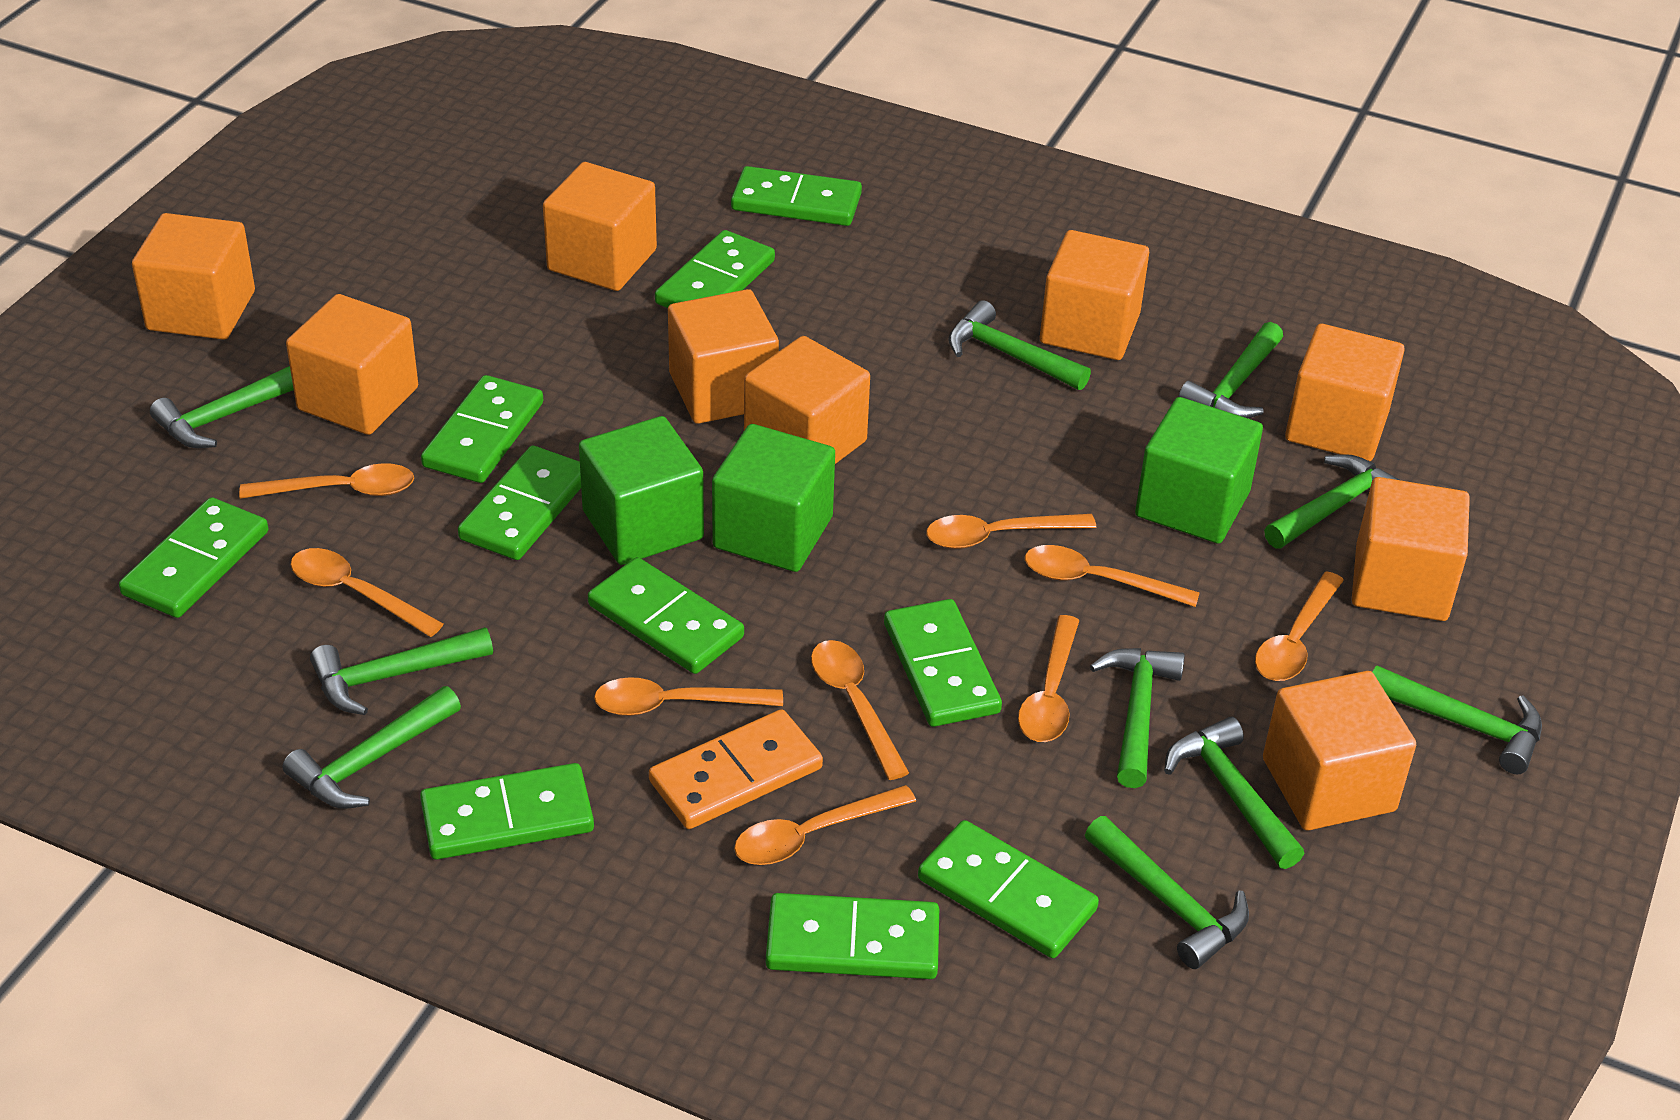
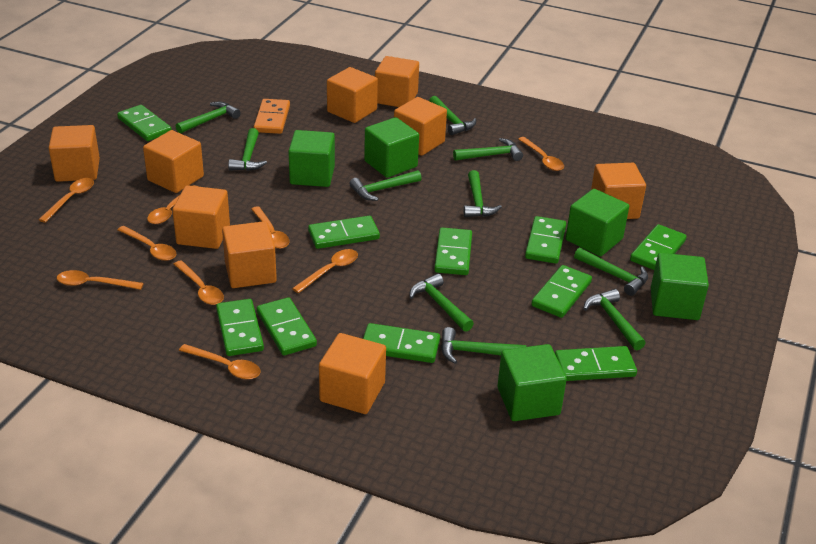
green cube: 3 -> 5

